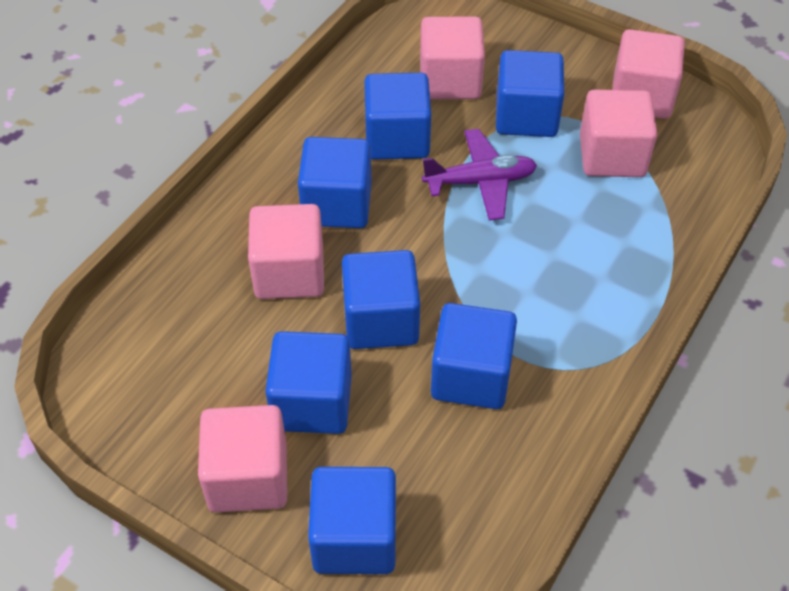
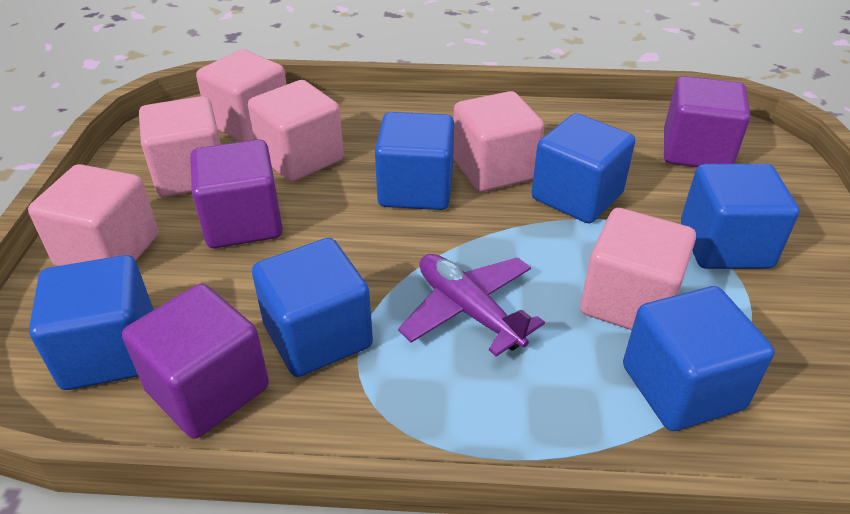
blue cube: 7 -> 6
pink cube: 5 -> 6
purple cube: 0 -> 3

